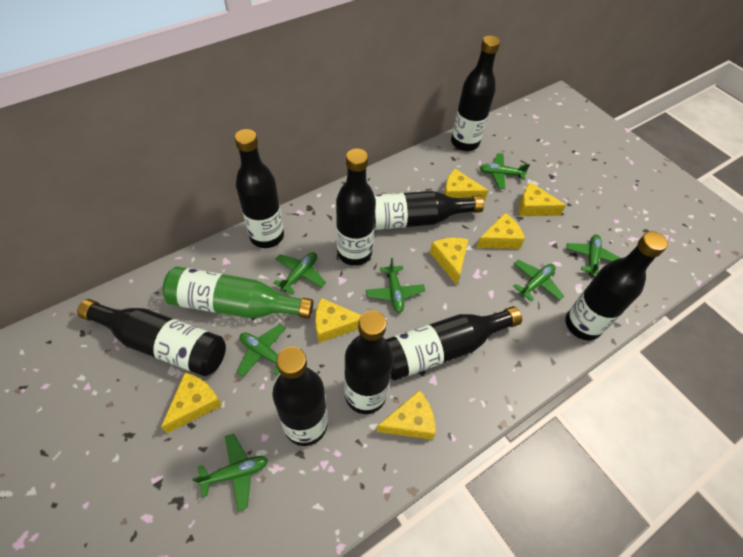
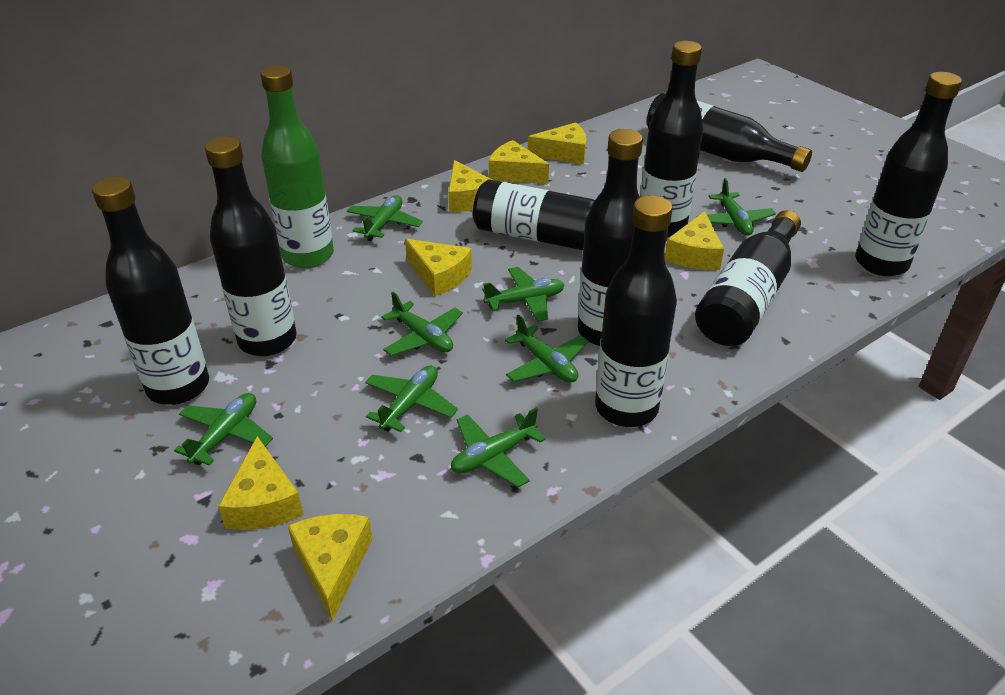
green plane: 7 -> 8

